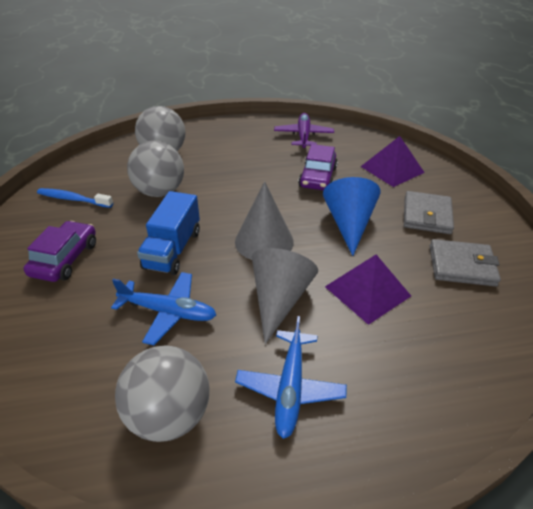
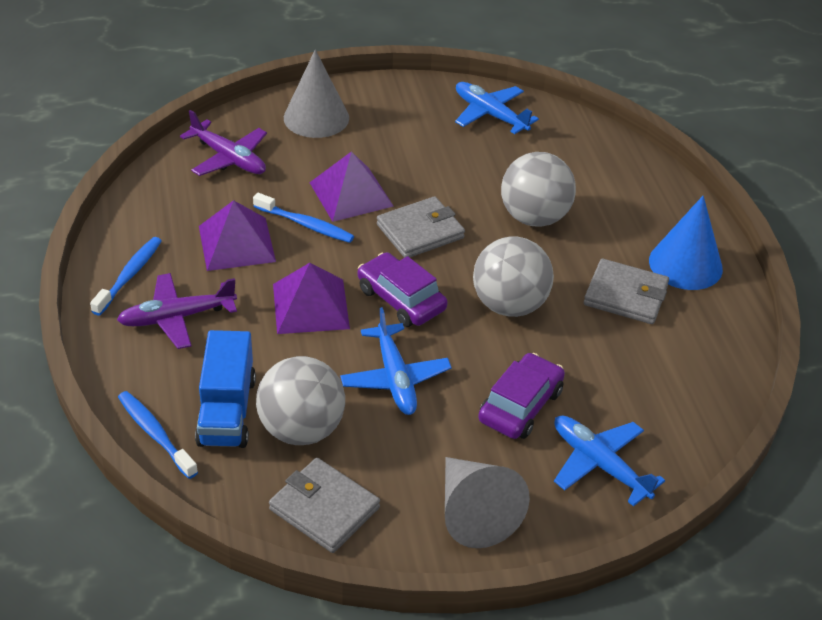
blue plane: 2 -> 3
blue toothbrush: 1 -> 3
grey wallet: 2 -> 3
purple plane: 1 -> 2
purple pyramid: 2 -> 3

